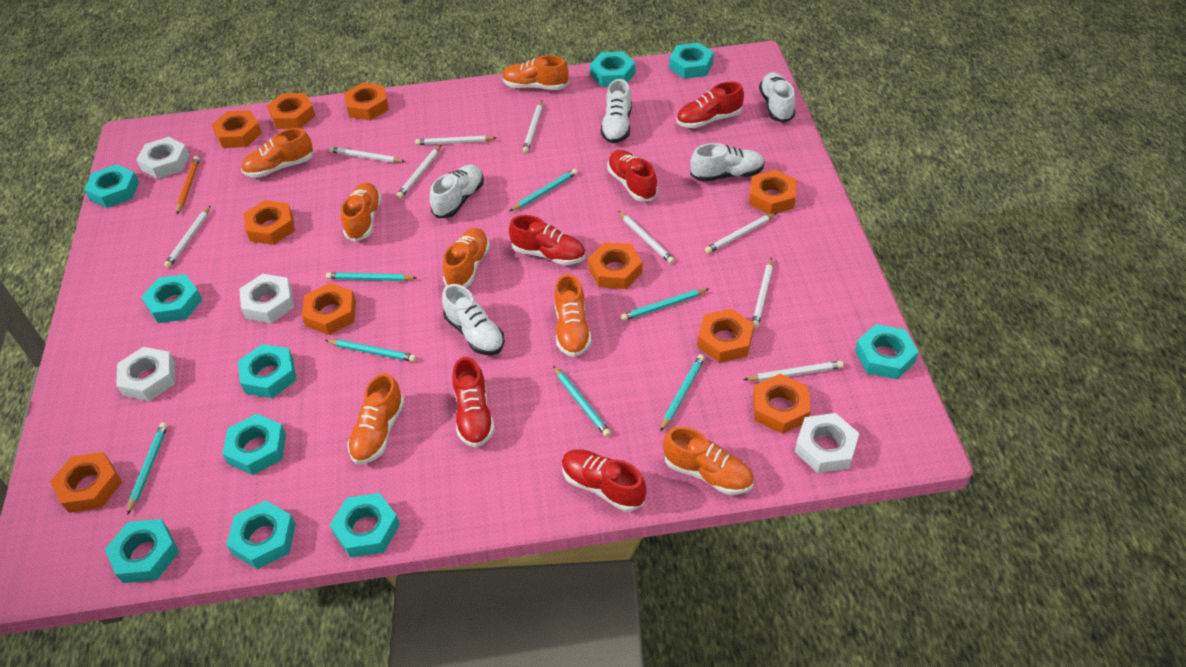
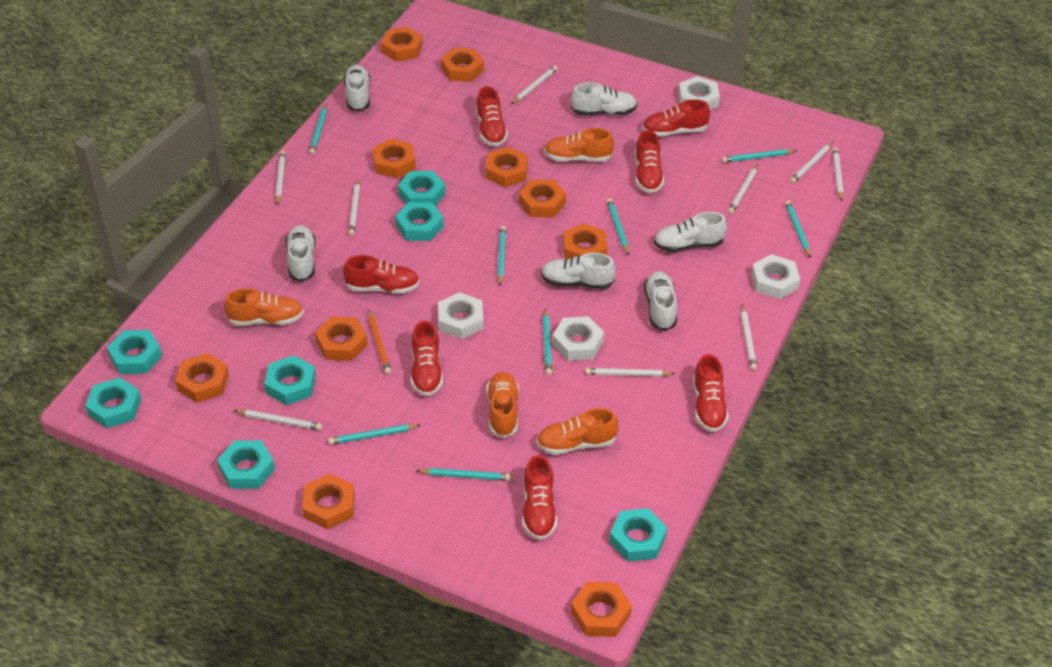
orange shoe: 7 -> 4
red shoe: 5 -> 7
turquoise nut: 10 -> 7
turquoise pencil: 7 -> 8
white shoe: 5 -> 6

